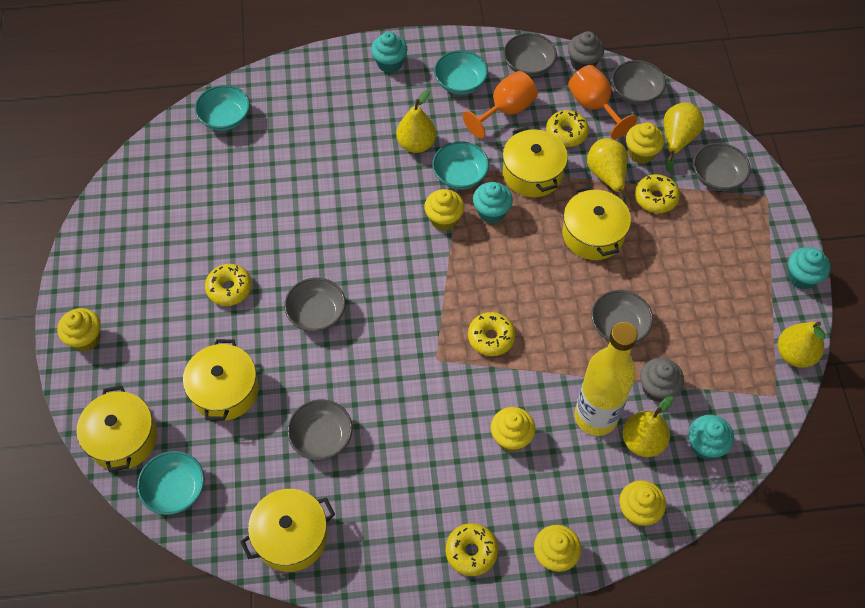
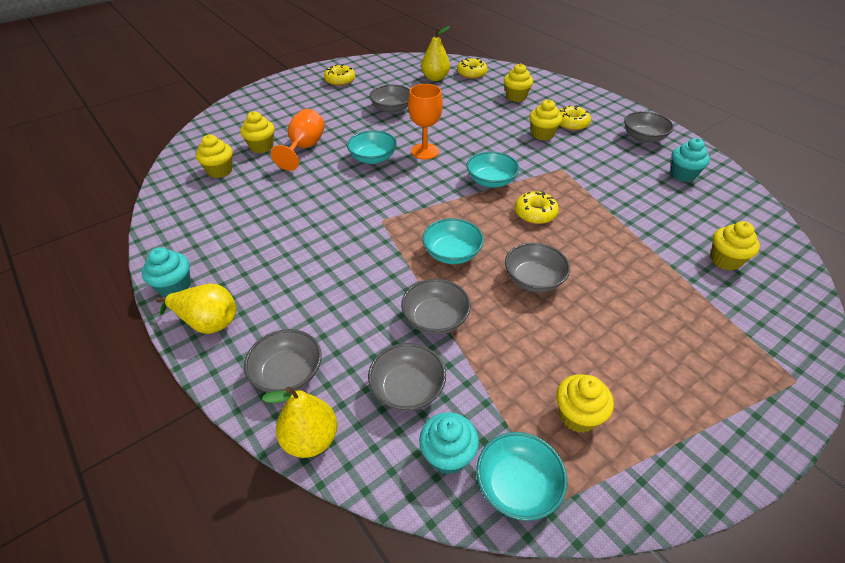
grey cupcake: 2 -> 0
turquoise cupcake: 4 -> 3
yellow bottle: 1 -> 0
yellow donut: 5 -> 4
yellow pear: 5 -> 3
yellow pot: 5 -> 0

